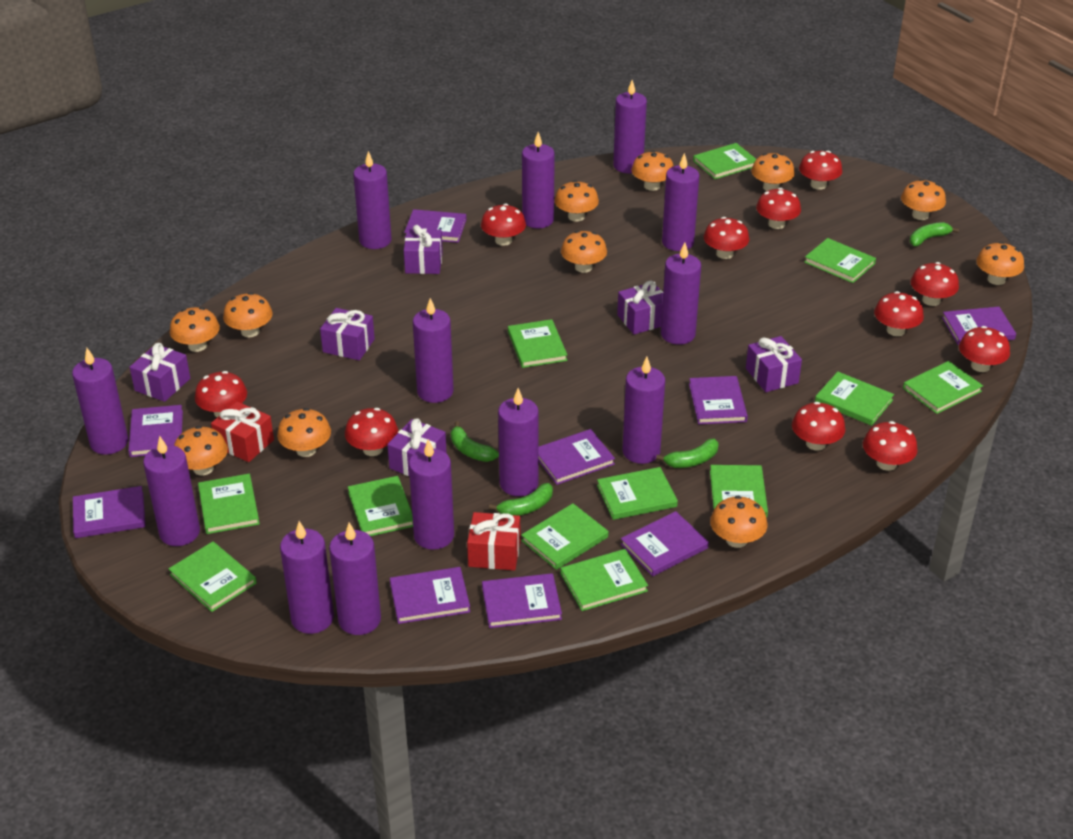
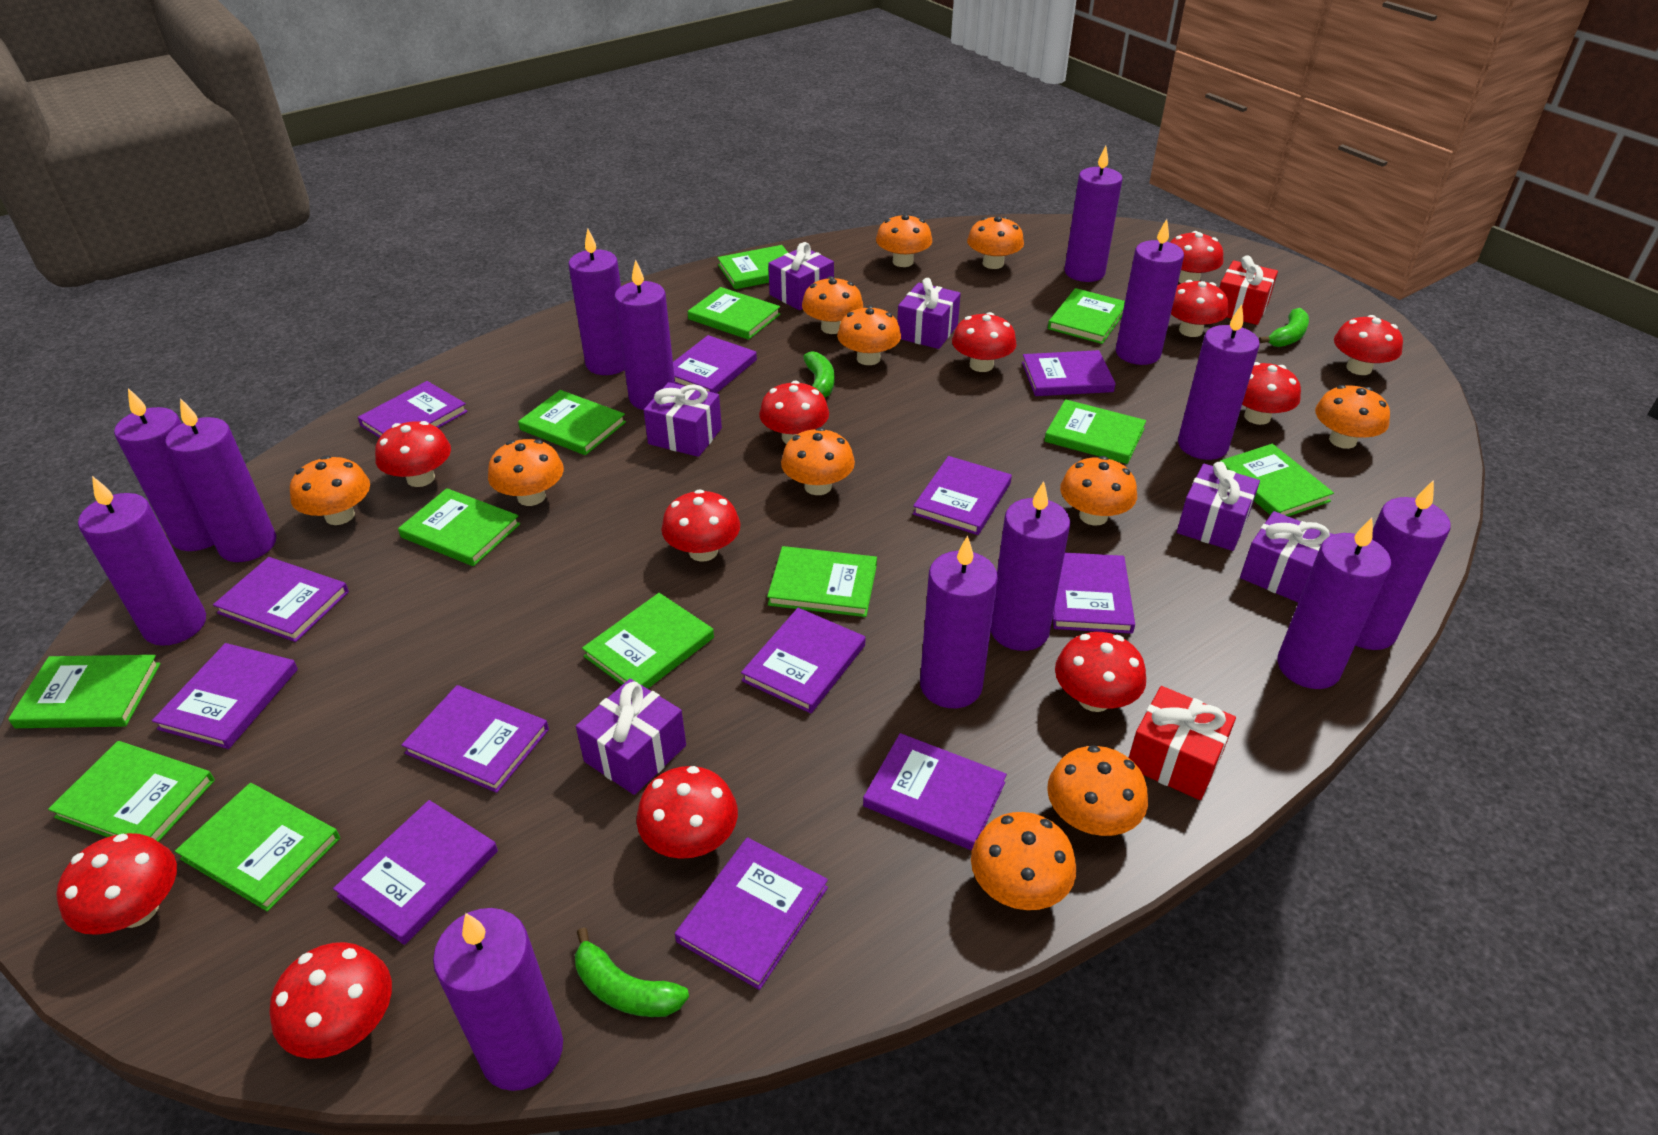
green banana: 4 -> 3
purple book: 9 -> 12
red mushroom: 11 -> 12

